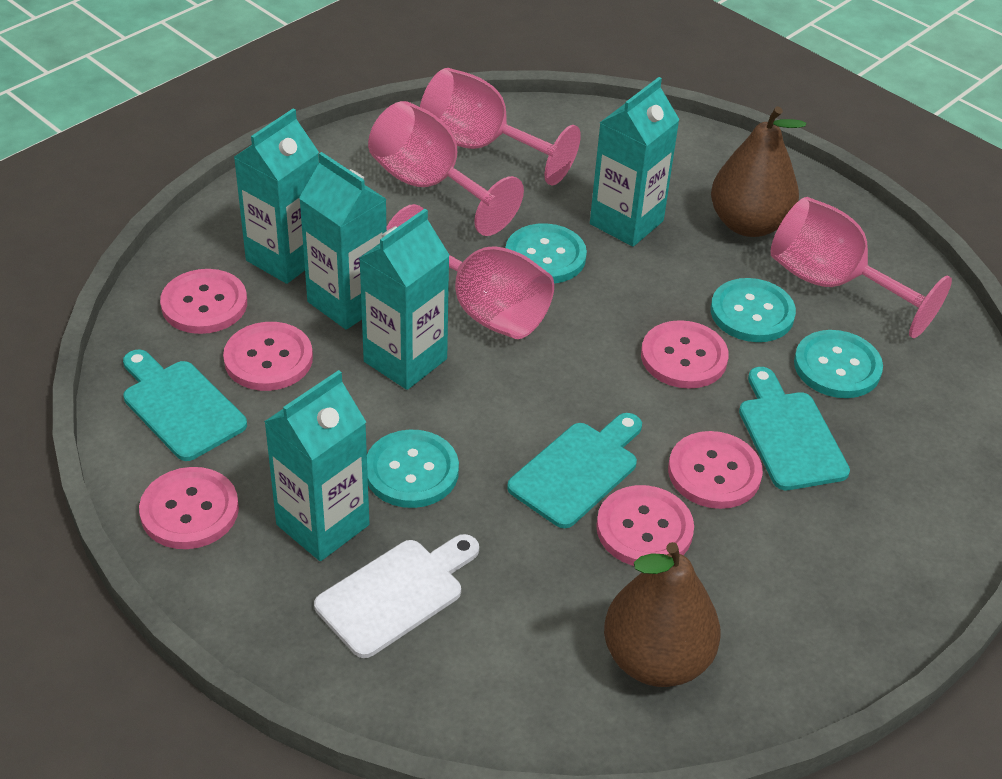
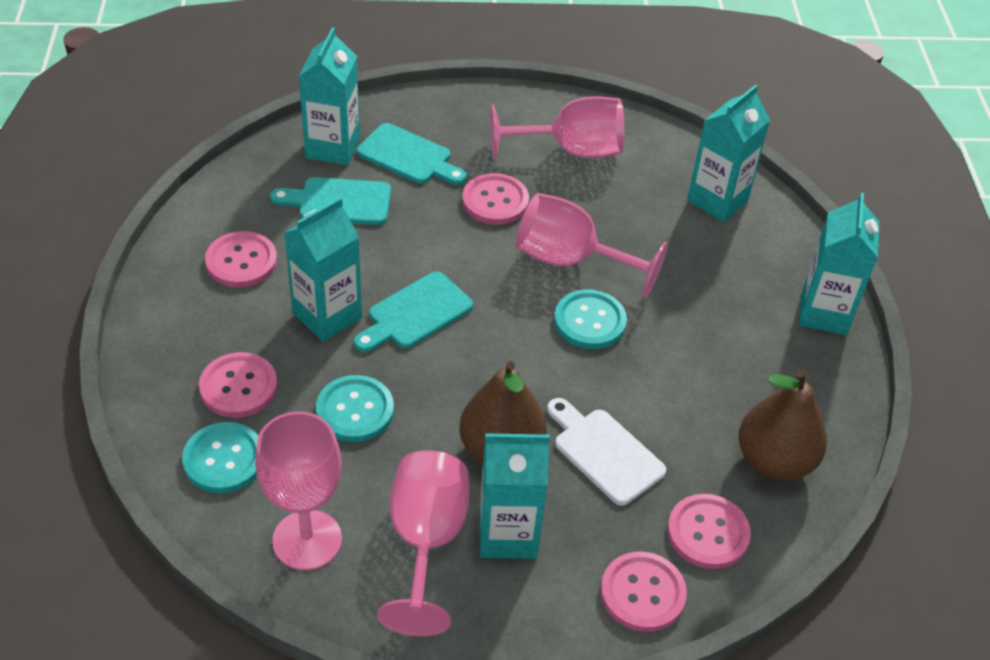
pink button: 6 -> 5
turquoise button: 4 -> 3

